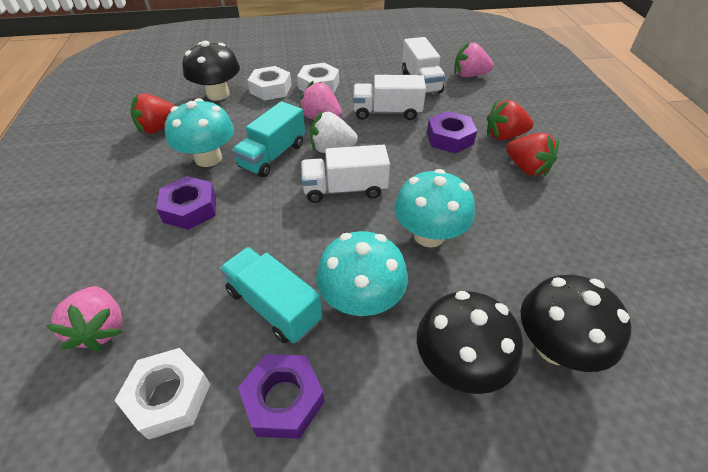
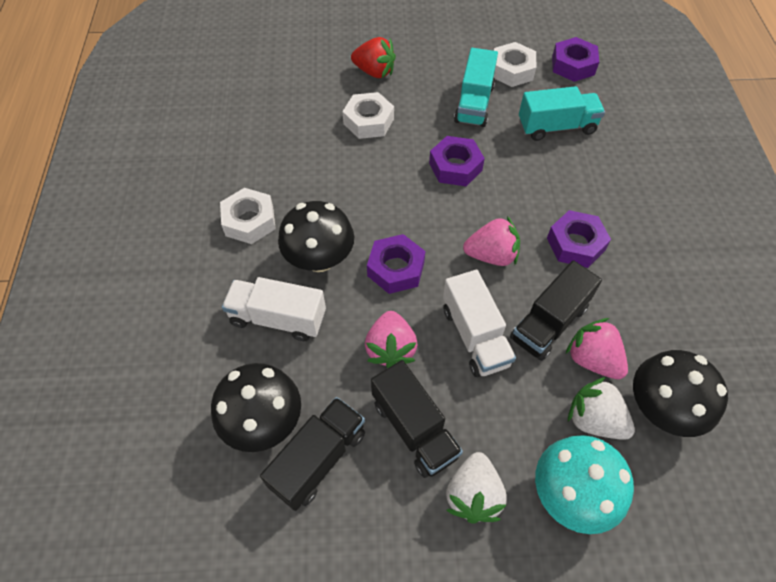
black truck: 0 -> 3
purple nut: 3 -> 4
red strawberry: 3 -> 1
turquoise mushroom: 3 -> 1
white strawberry: 1 -> 2
white truck: 3 -> 2

